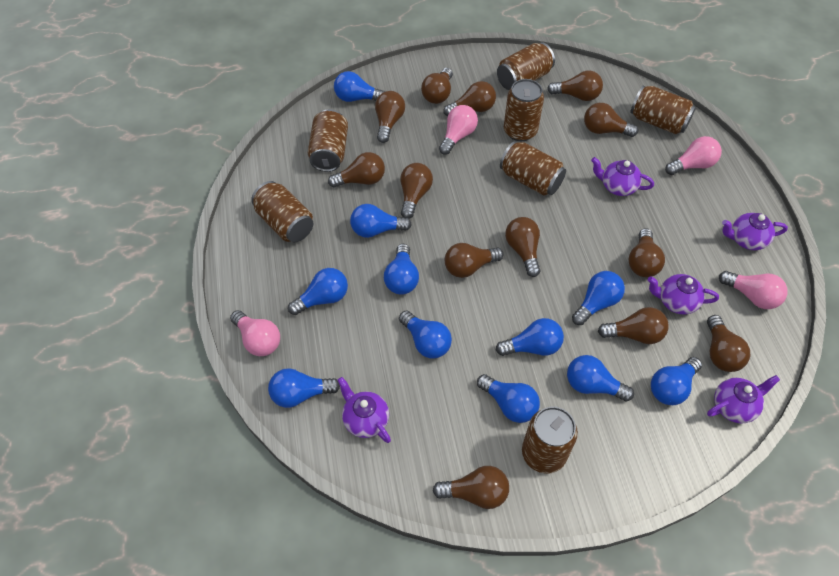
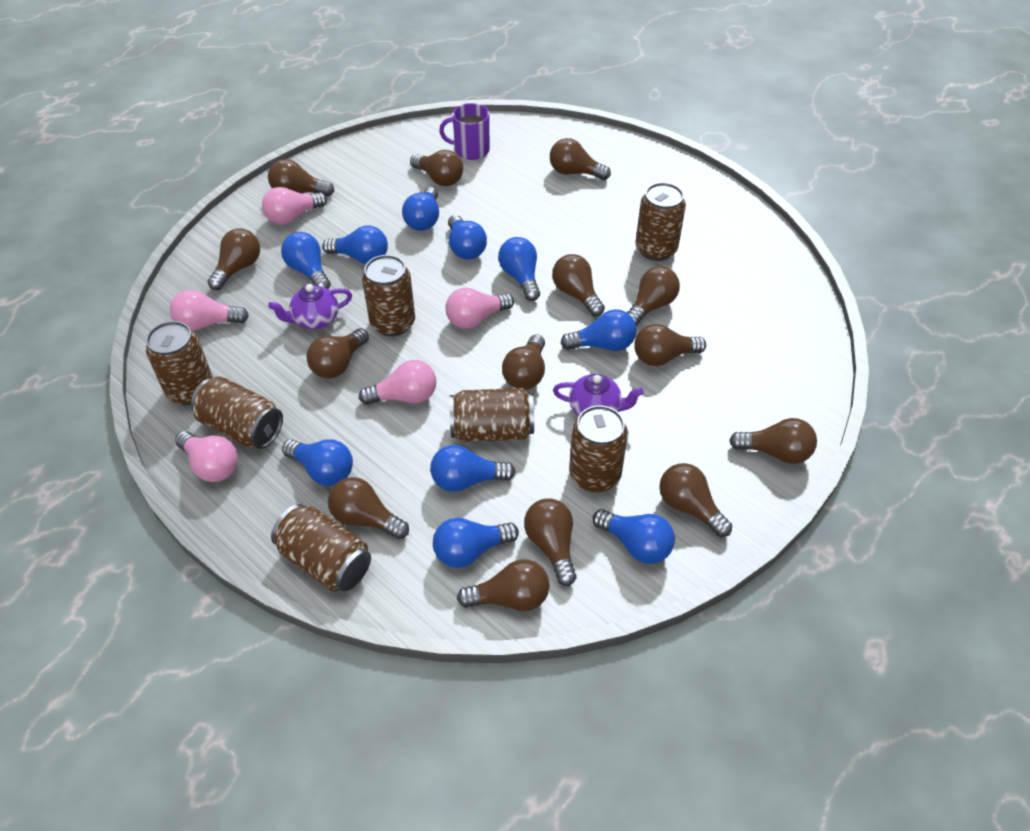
blue light bulb: 11 -> 10
brown light bulb: 13 -> 14
pink light bulb: 4 -> 5
purple mug: 0 -> 1
purple teapot: 5 -> 2

